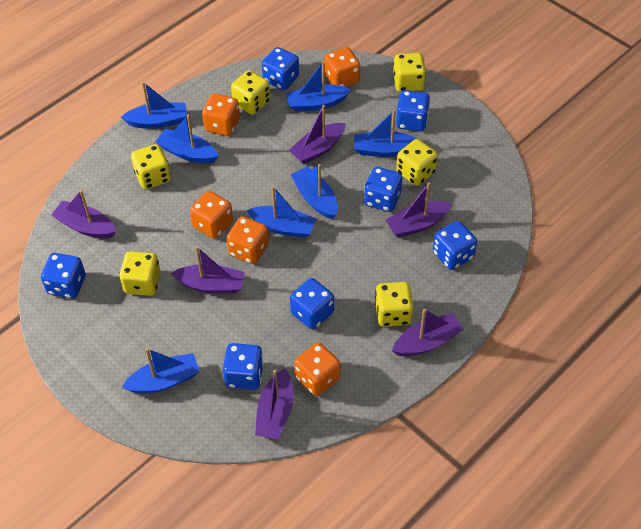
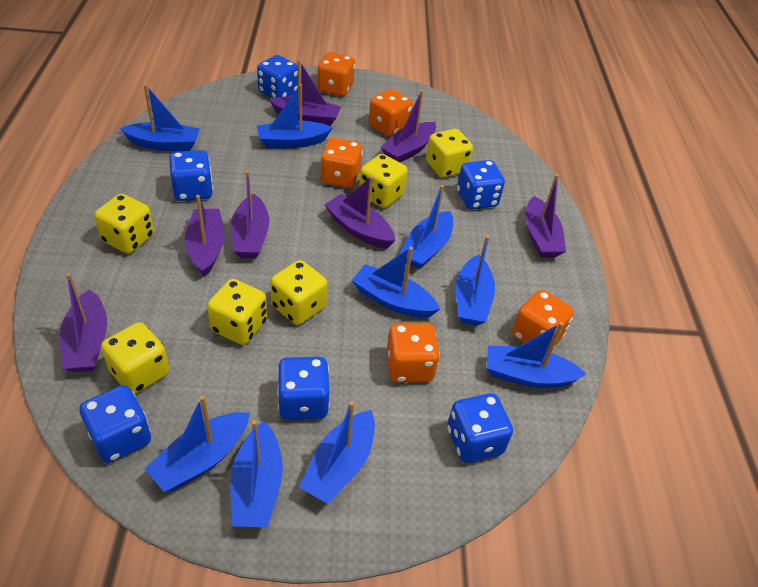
blue boat: 7 -> 9
blue dice: 7 -> 6
purple boat: 6 -> 7

